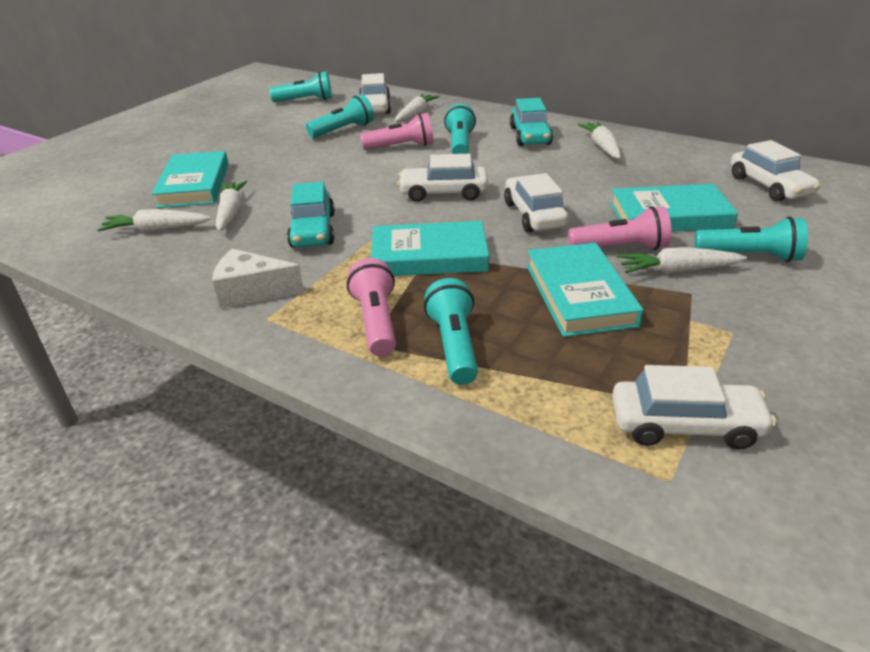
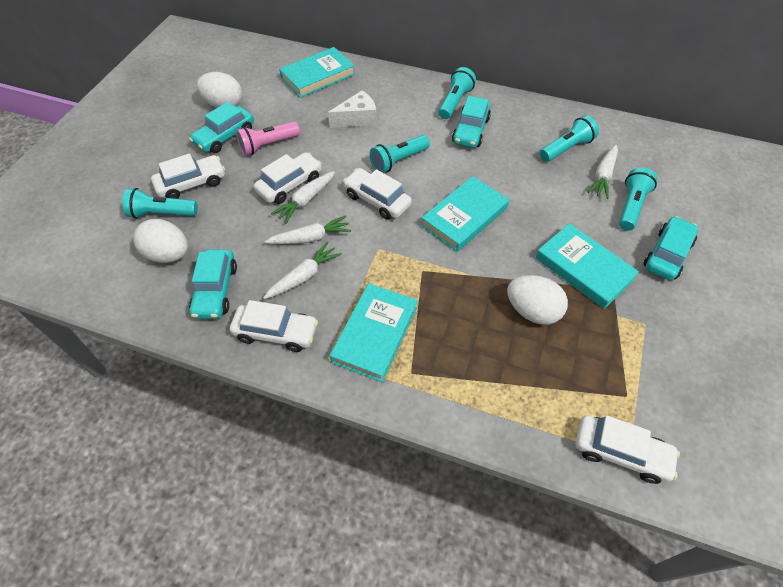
pink flashlight: 3 -> 1
turquoise car: 2 -> 4
white carrot: 5 -> 4
white egg: 0 -> 3

